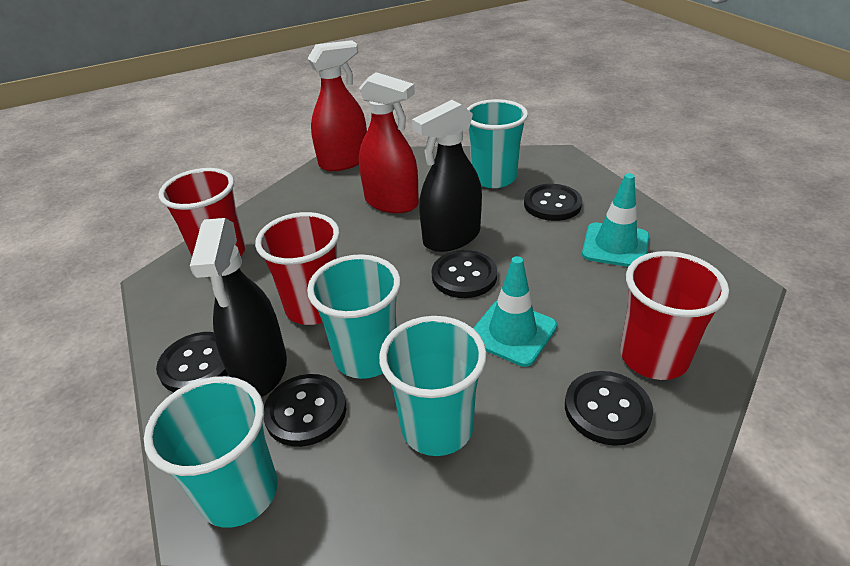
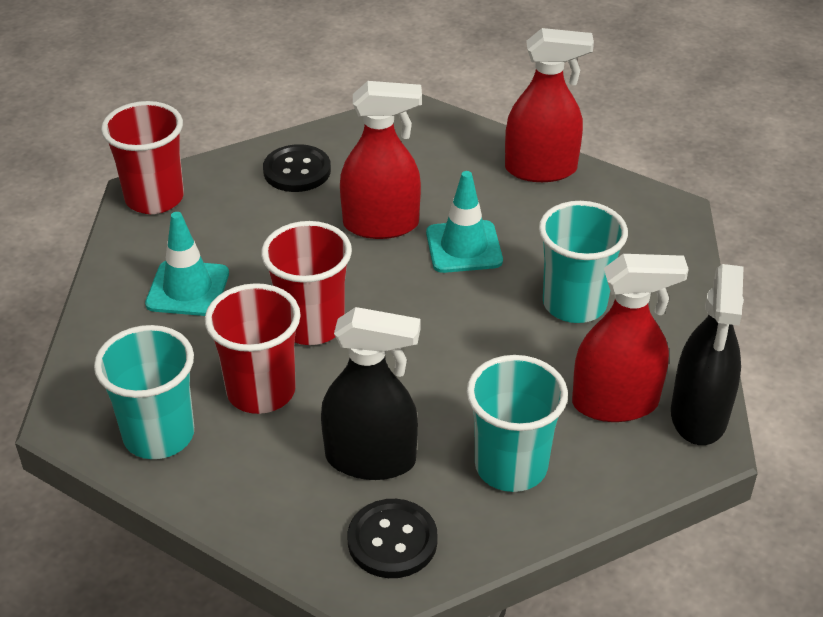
black button: 5 -> 2
red spray bottle: 2 -> 3
turquoise cup: 4 -> 3

